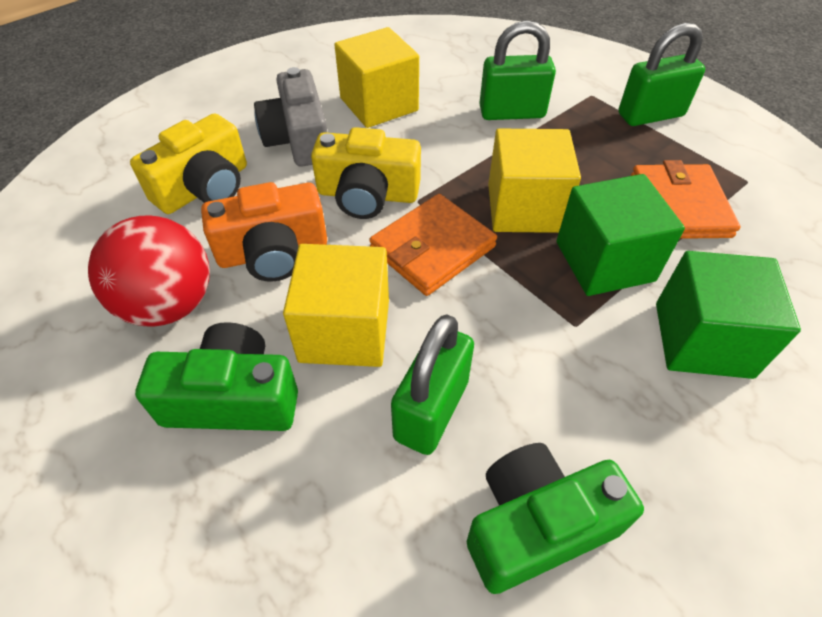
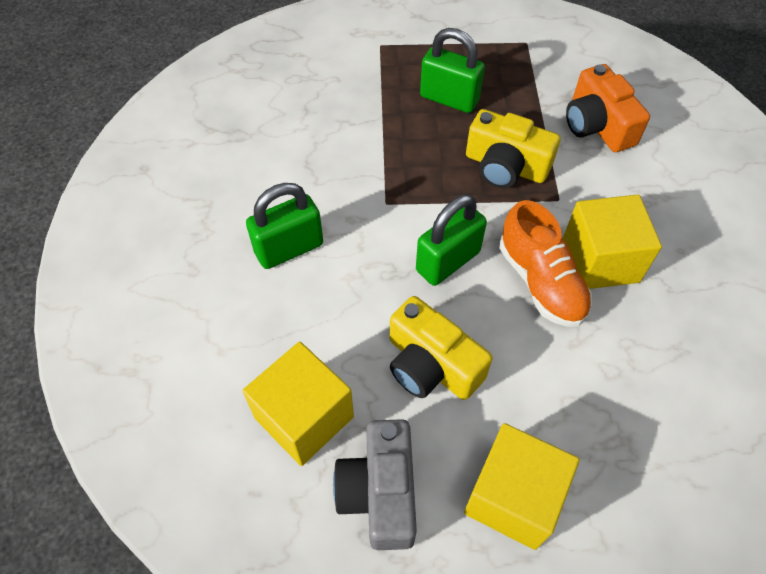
green camera: 2 -> 0
green cube: 2 -> 0
orange shoe: 0 -> 1
orange wallet: 2 -> 0
red ball: 1 -> 0

